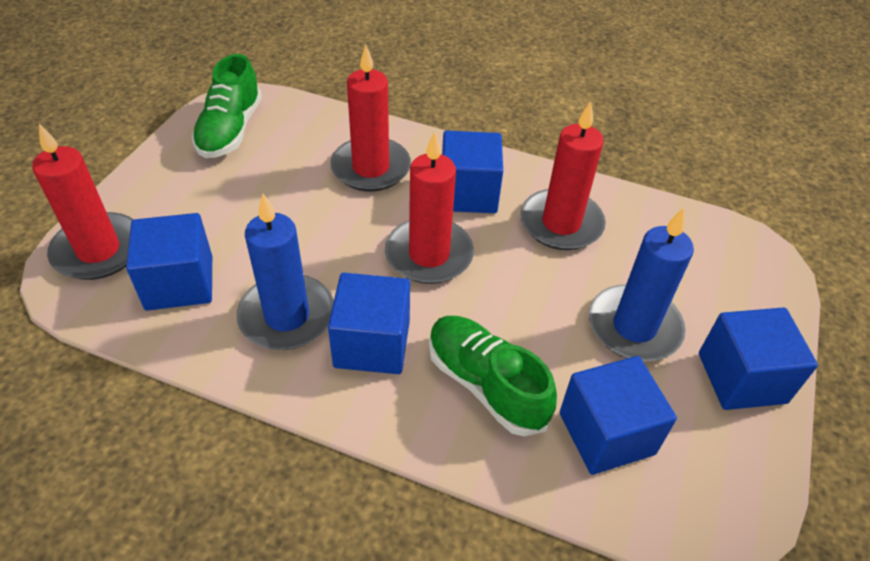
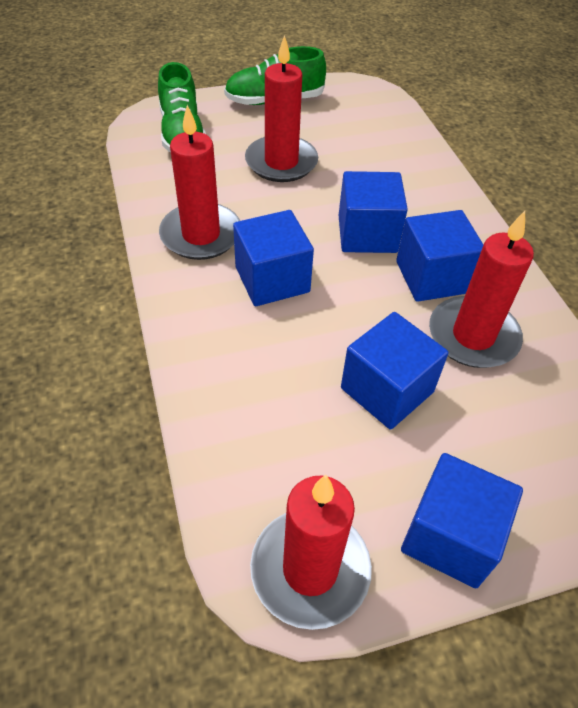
blue candle: 2 -> 0

